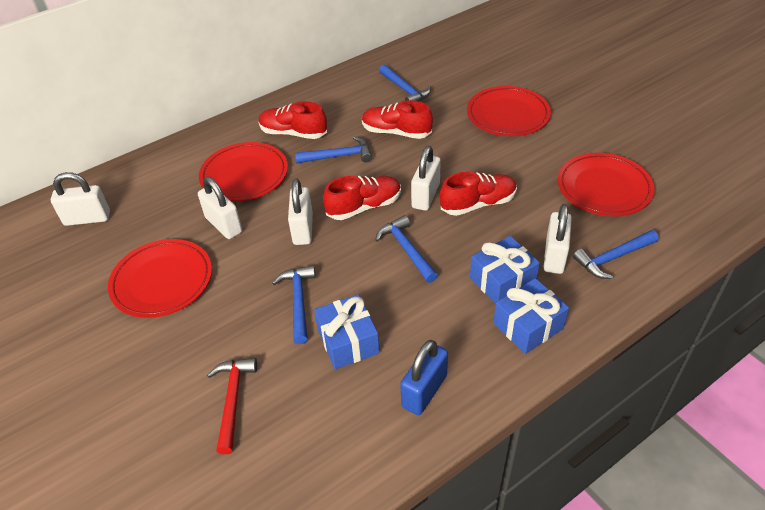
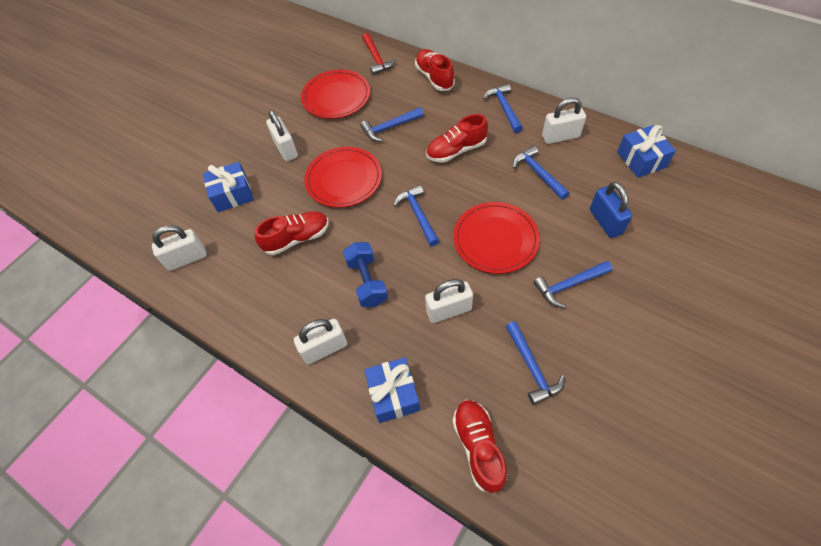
blue dumbbell: 0 -> 1
blue hammer: 5 -> 6
red plate: 4 -> 3

